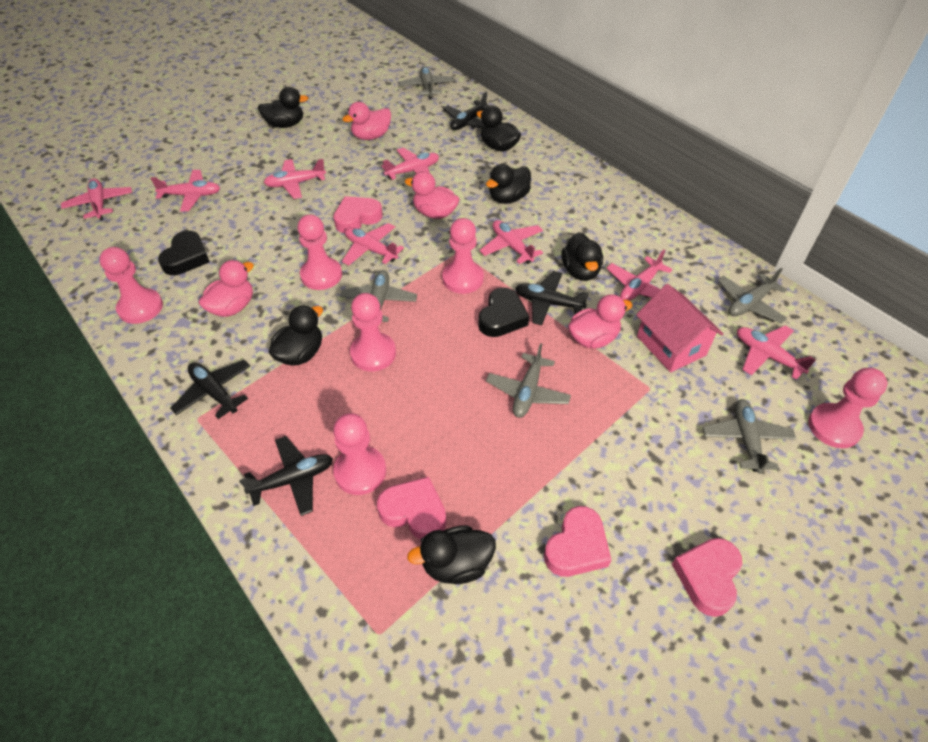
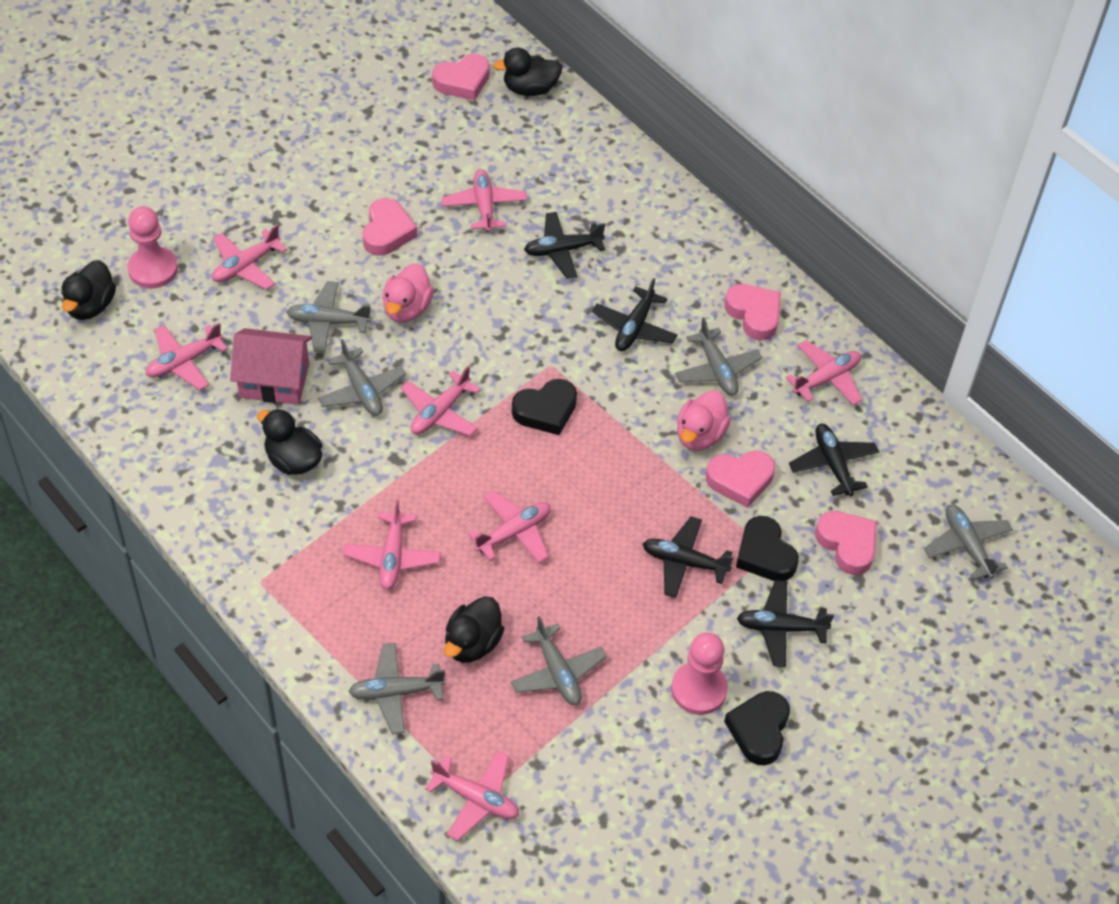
black duck: 6 -> 4
black heart: 2 -> 3
black plane: 4 -> 5
grey plane: 5 -> 6
pink duck: 4 -> 2
pink heart: 4 -> 5
pink pawn: 6 -> 2

